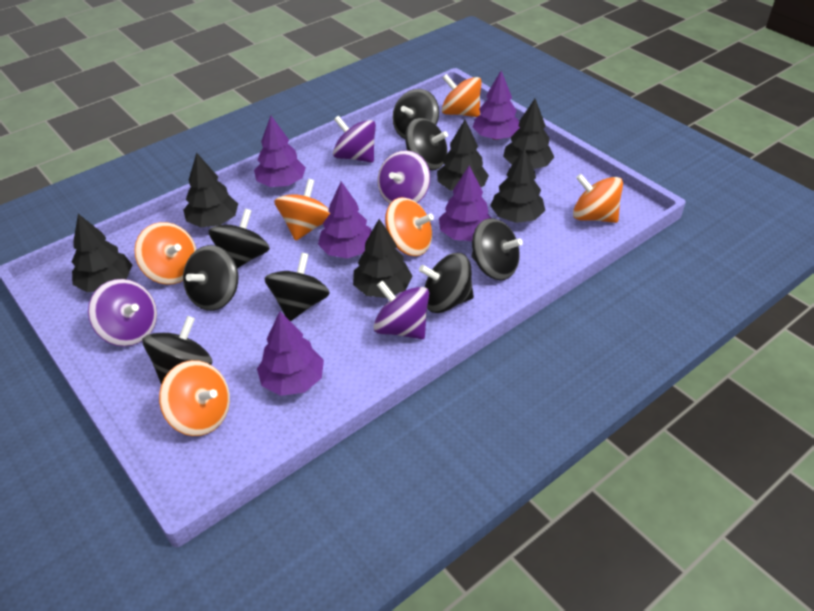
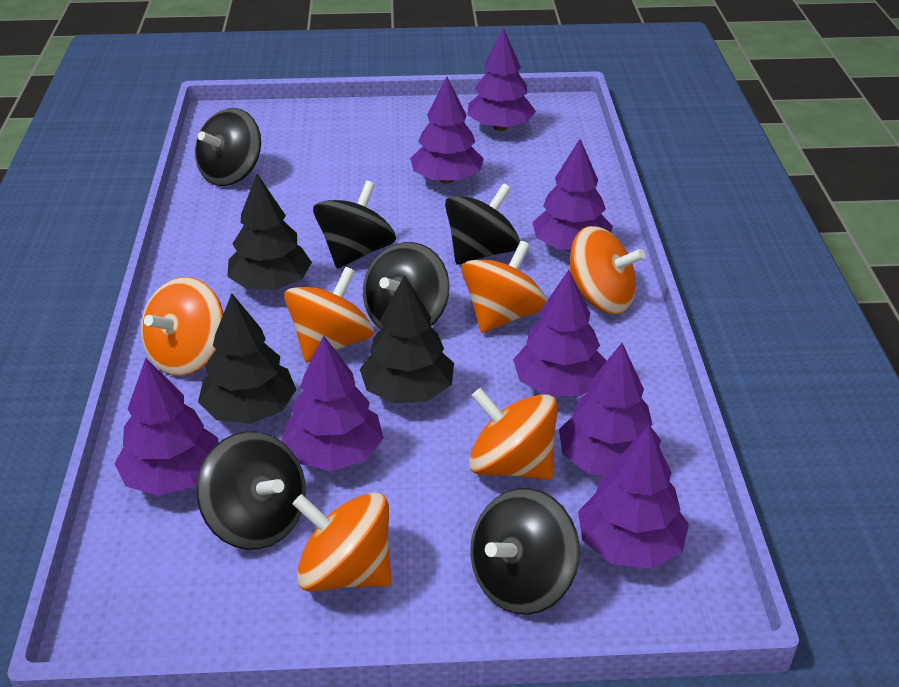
black spinning top: 8 -> 6
black tree: 6 -> 3
purple spinning top: 4 -> 0
purple tree: 5 -> 8

